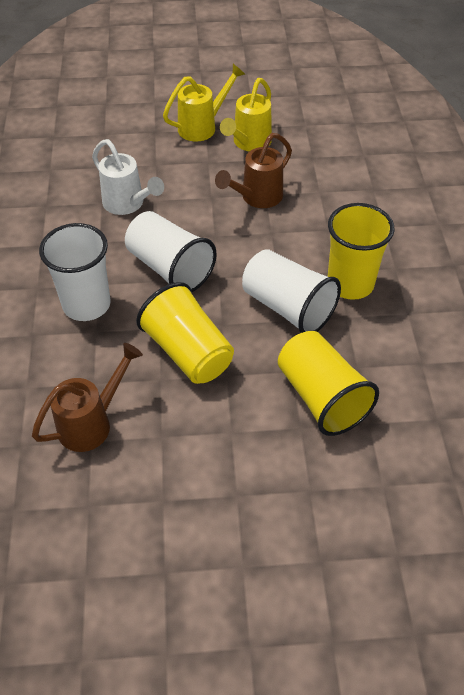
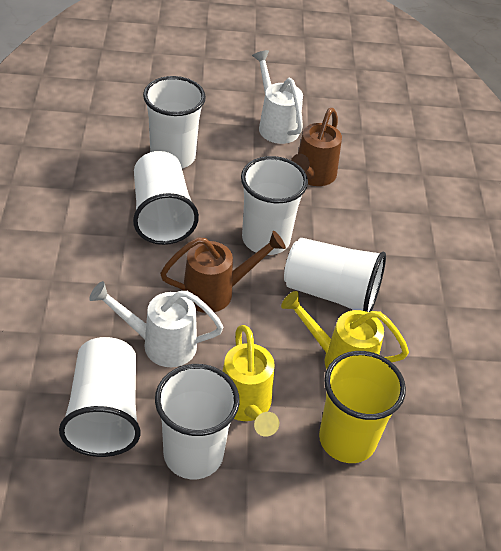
white cup: 3 -> 6
white watering can: 1 -> 2
yellow cup: 3 -> 1

